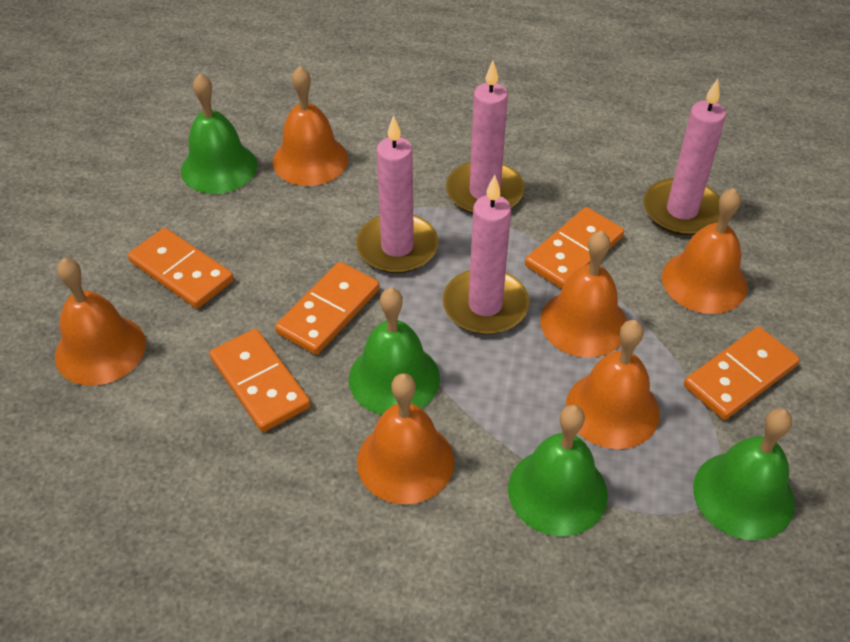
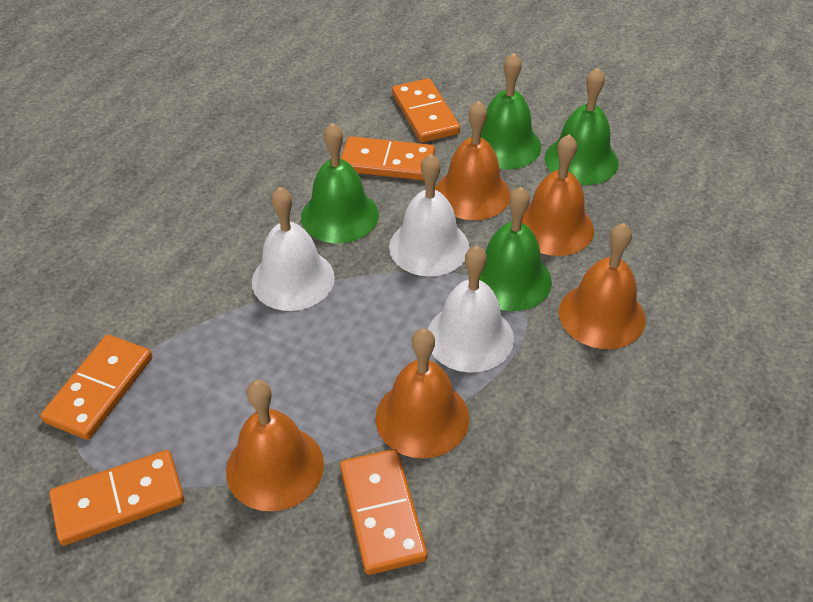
orange bell: 6 -> 5
pink candle: 4 -> 0
white bell: 0 -> 3

